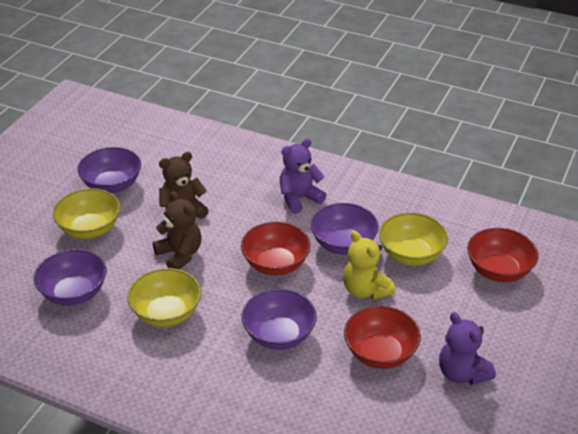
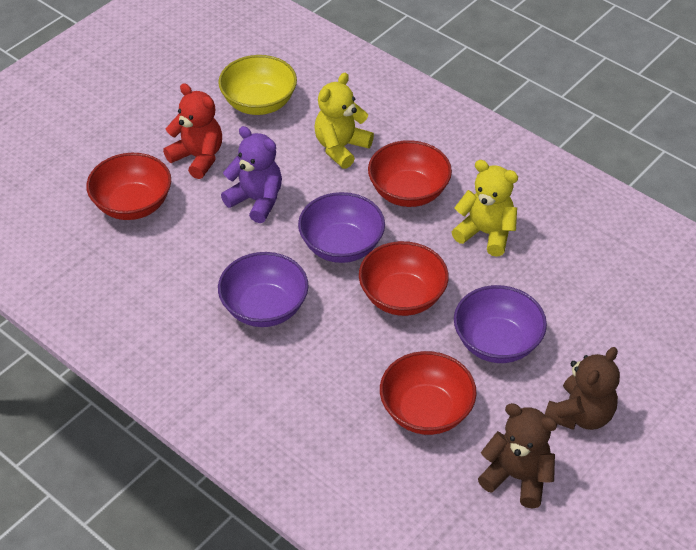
purple bowl: 4 -> 3
purple teddy bear: 2 -> 1
red bowl: 3 -> 4
red teddy bear: 0 -> 1
yellow bowl: 3 -> 1
yellow teddy bear: 1 -> 2

